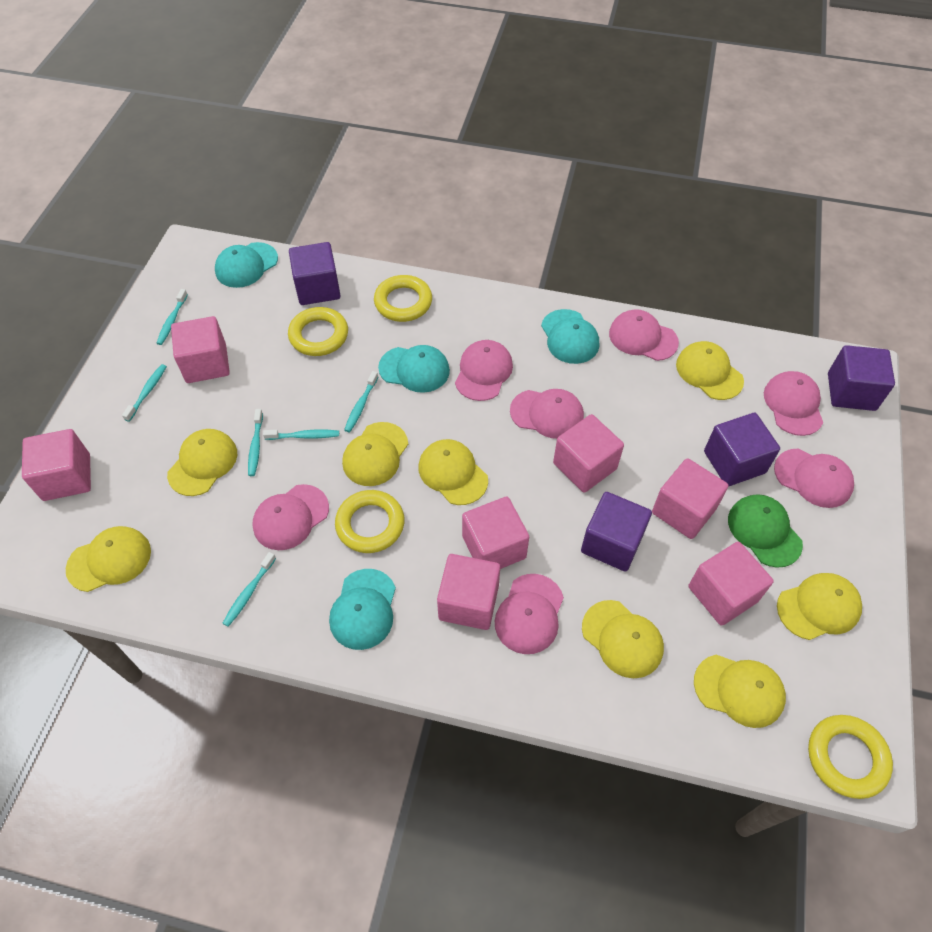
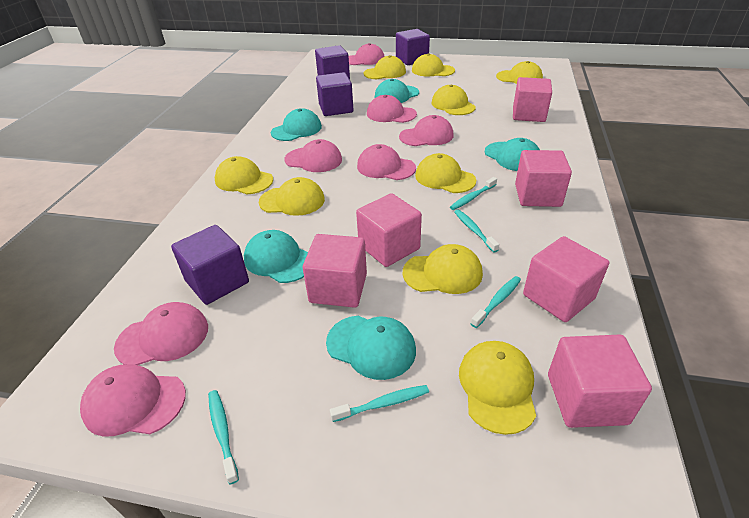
green cap: 1 -> 0
pink cube: 7 -> 6
turquoise cap: 4 -> 5
turquoise toothbrush: 6 -> 5
yellow cap: 8 -> 9
yellow ring: 4 -> 0

